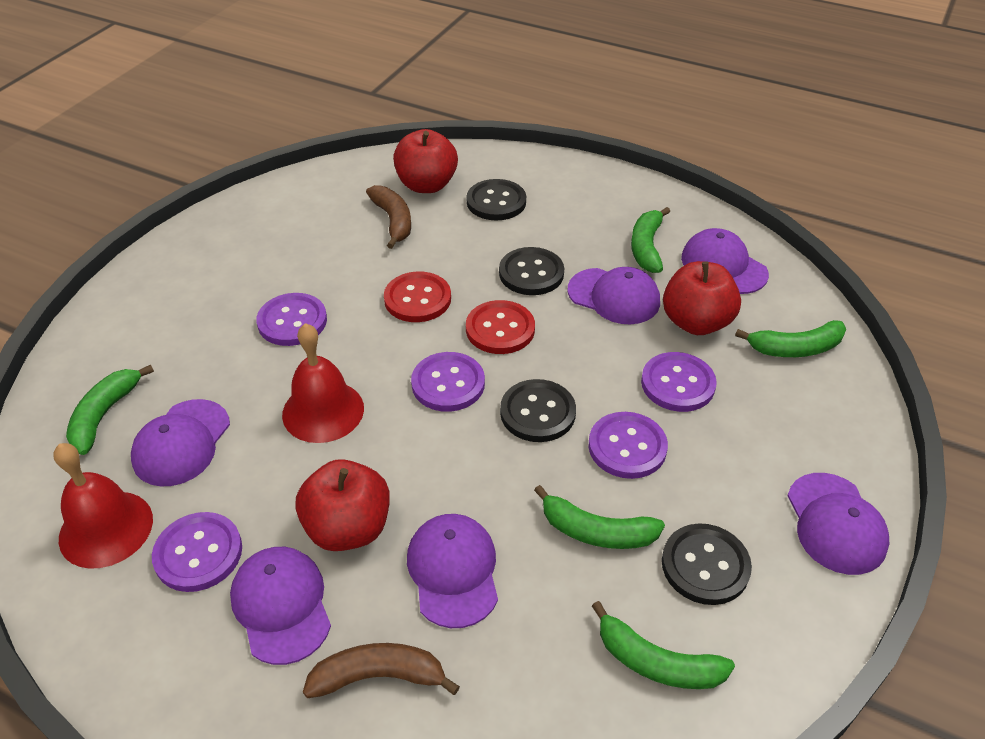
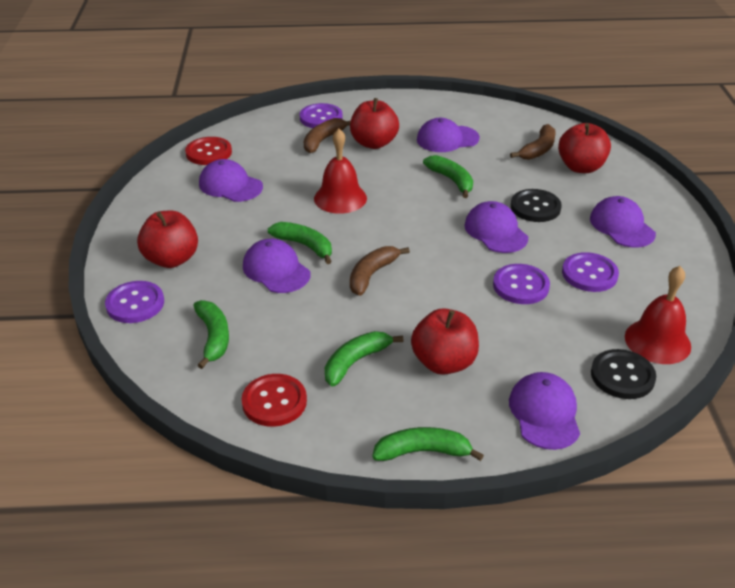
black button: 4 -> 2
brown banana: 2 -> 3
purple button: 5 -> 4
red apple: 3 -> 4

